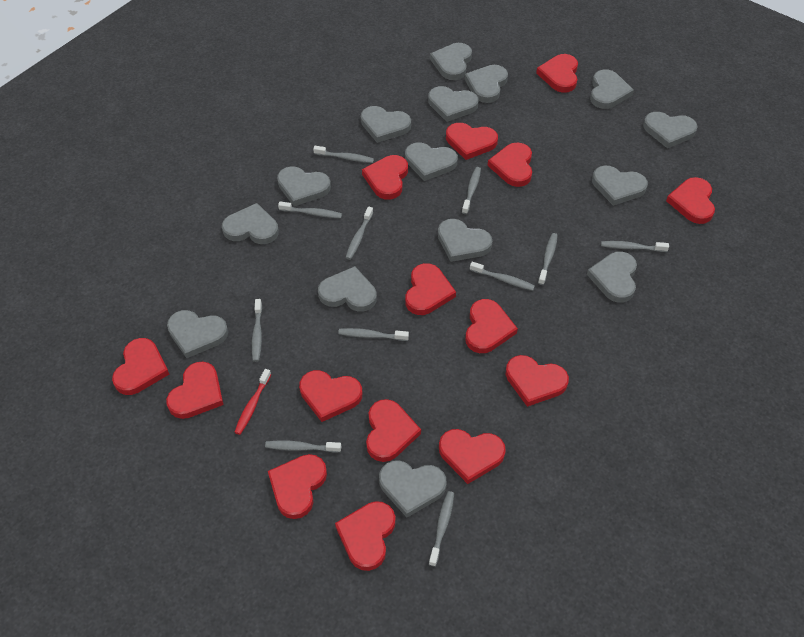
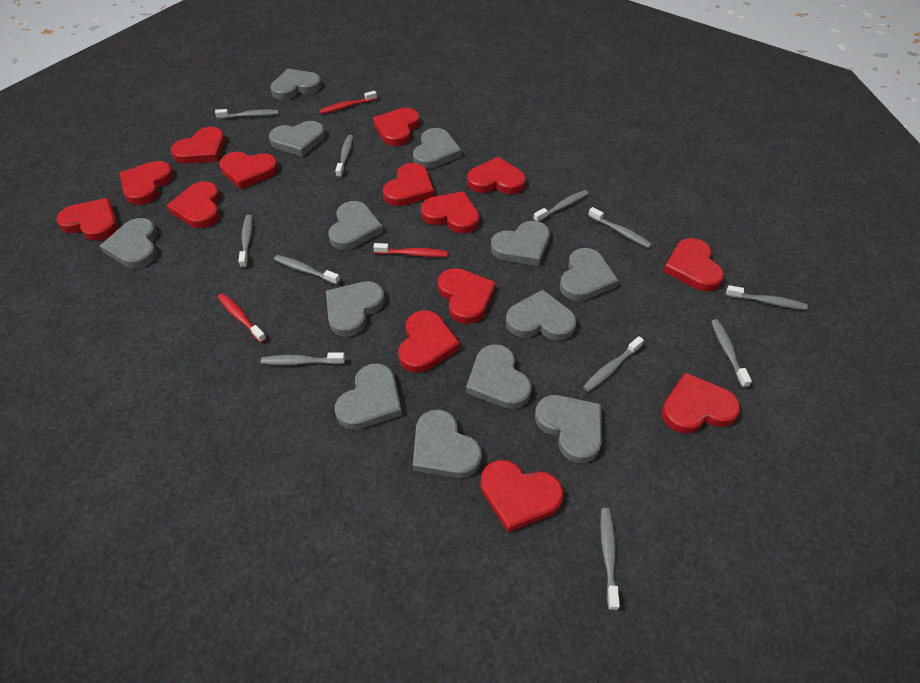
grey heart: 15 -> 13
red heart: 15 -> 14
red toothbrush: 1 -> 3

